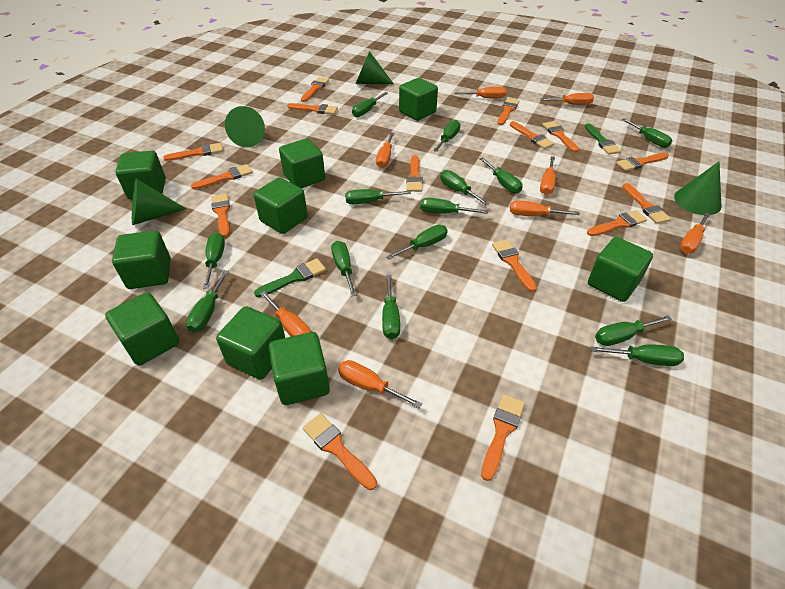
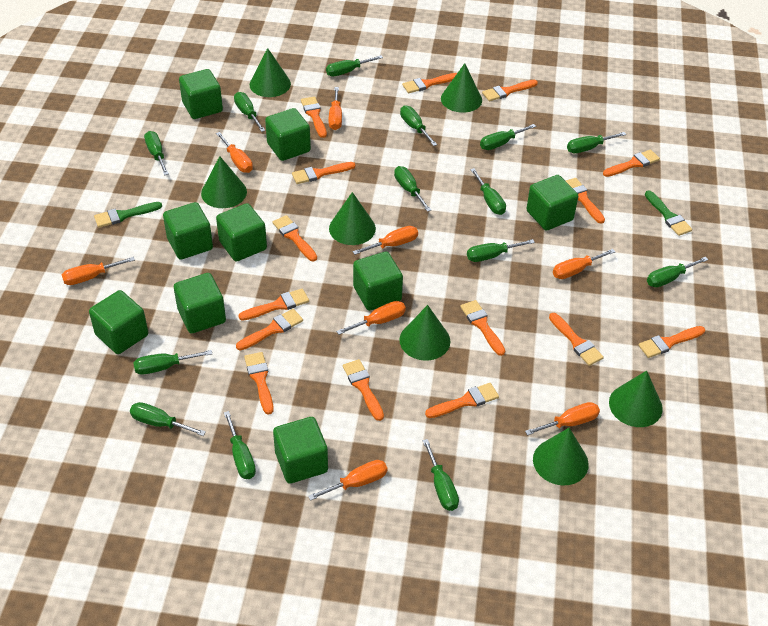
green cone: 4 -> 7

